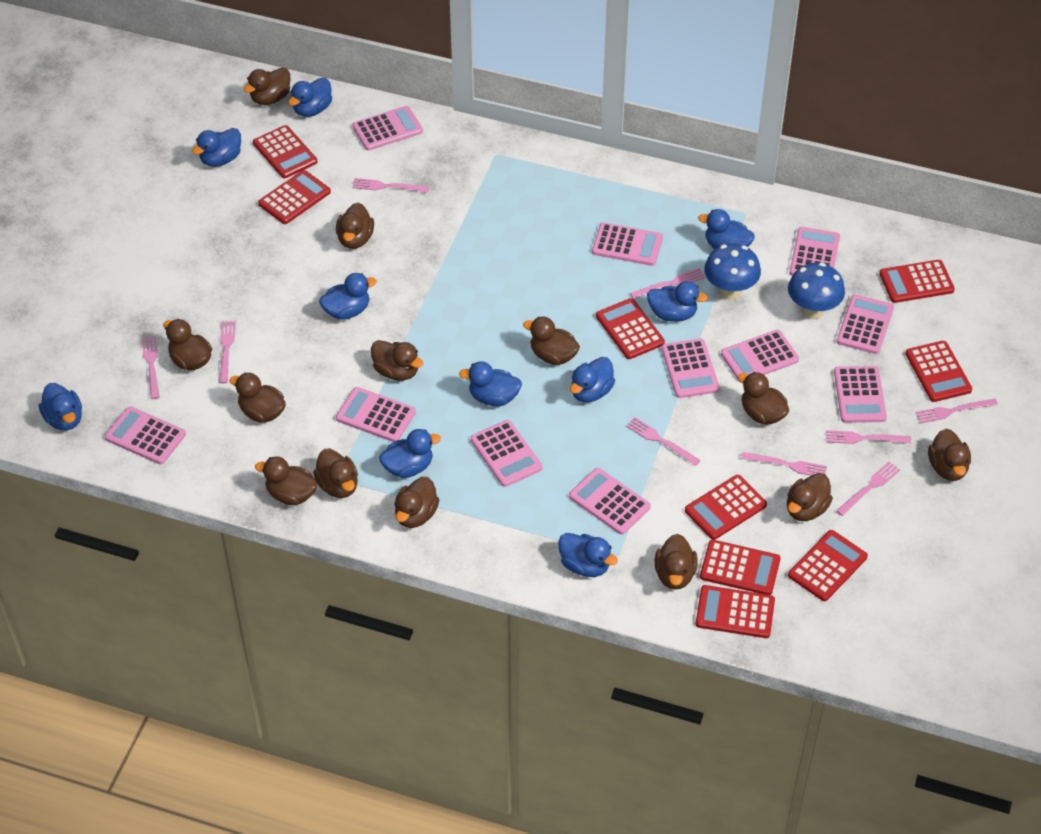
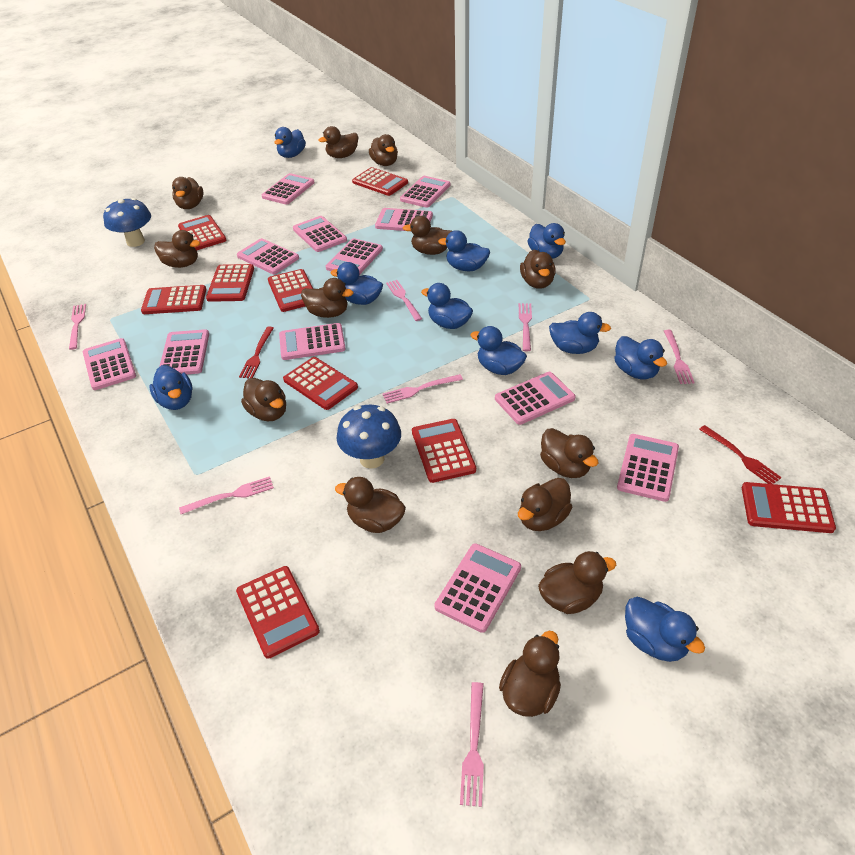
pink calculator: 11 -> 12
pink fork: 9 -> 7
red fork: 0 -> 2

